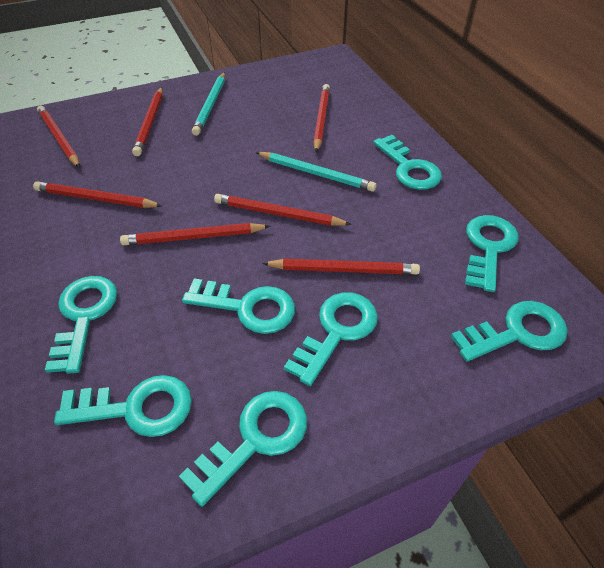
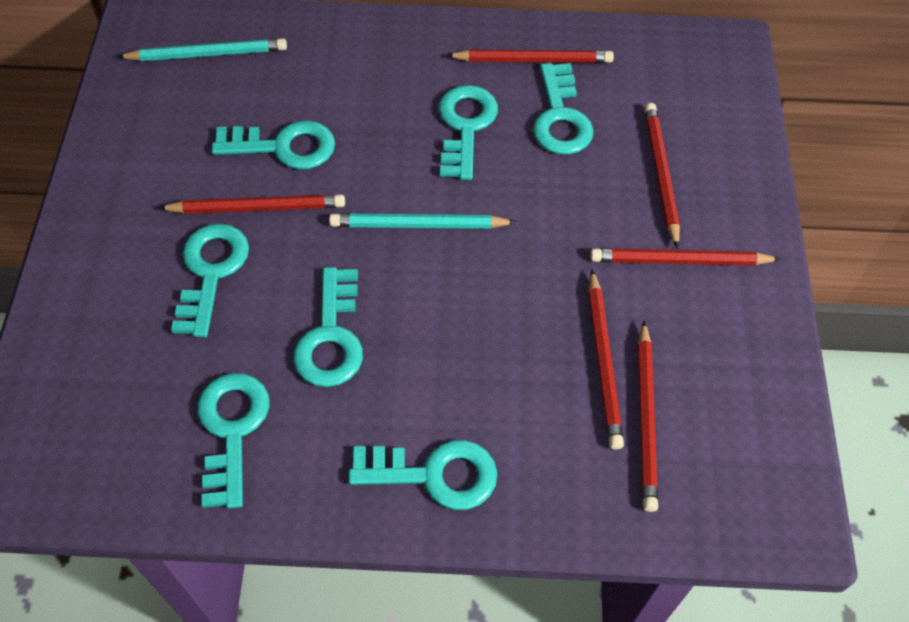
red pencil: 7 -> 6
turquoise key: 8 -> 7

